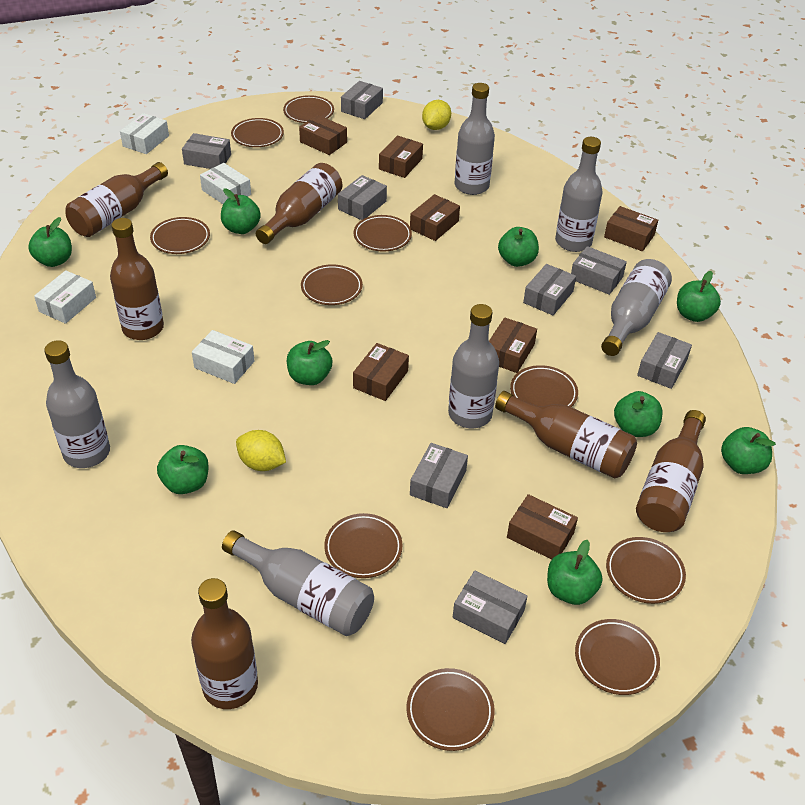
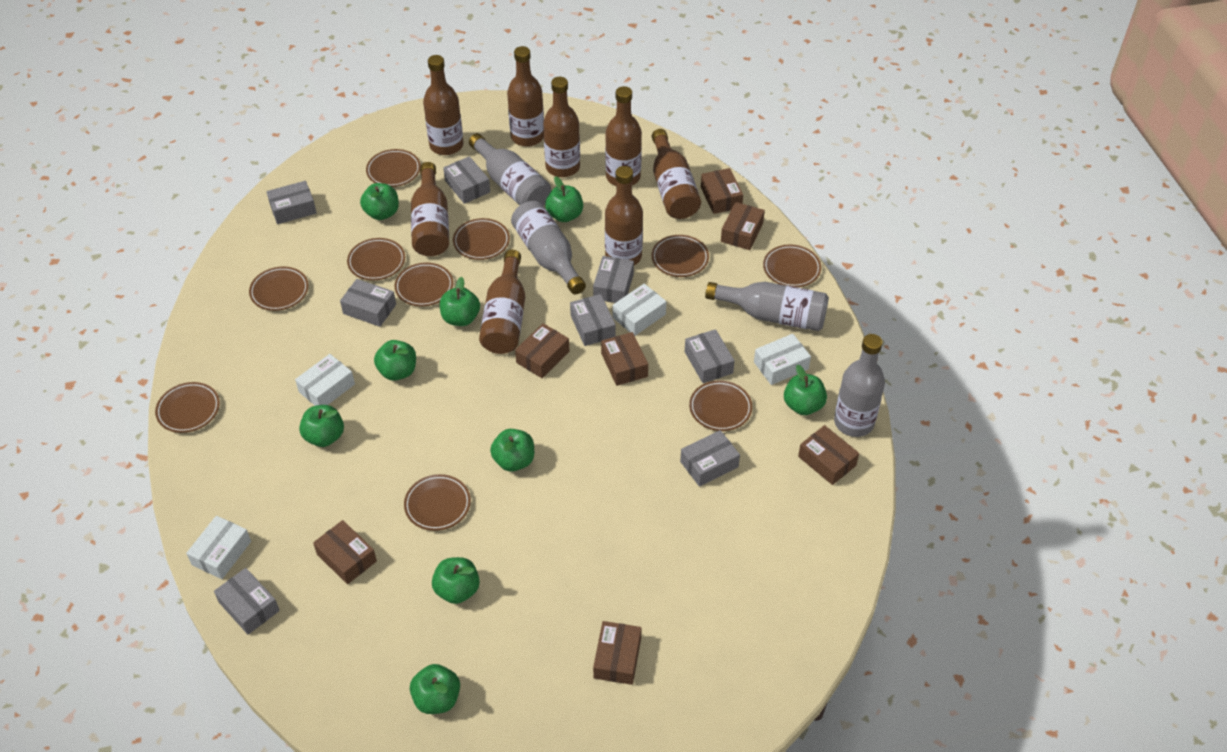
brown bottle: 6 -> 8
grey bottle: 6 -> 4
yellow lemon: 2 -> 0

